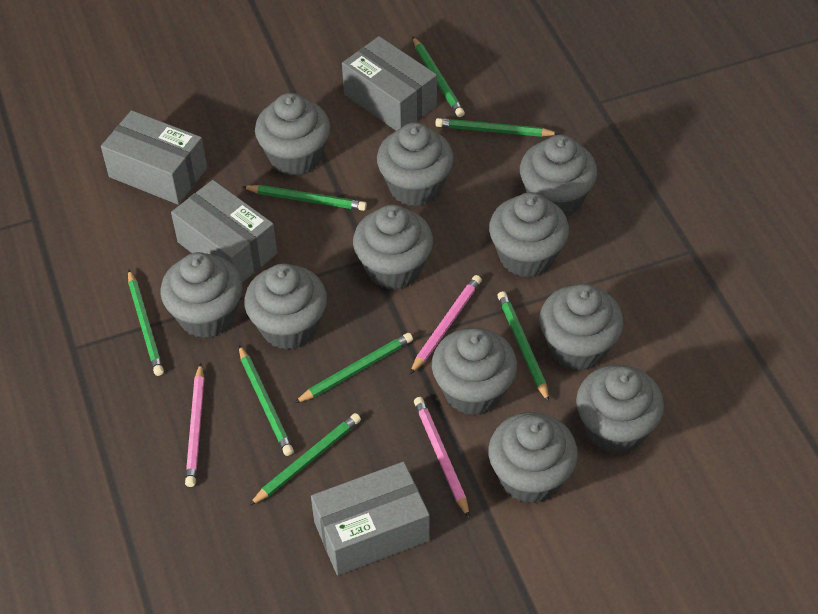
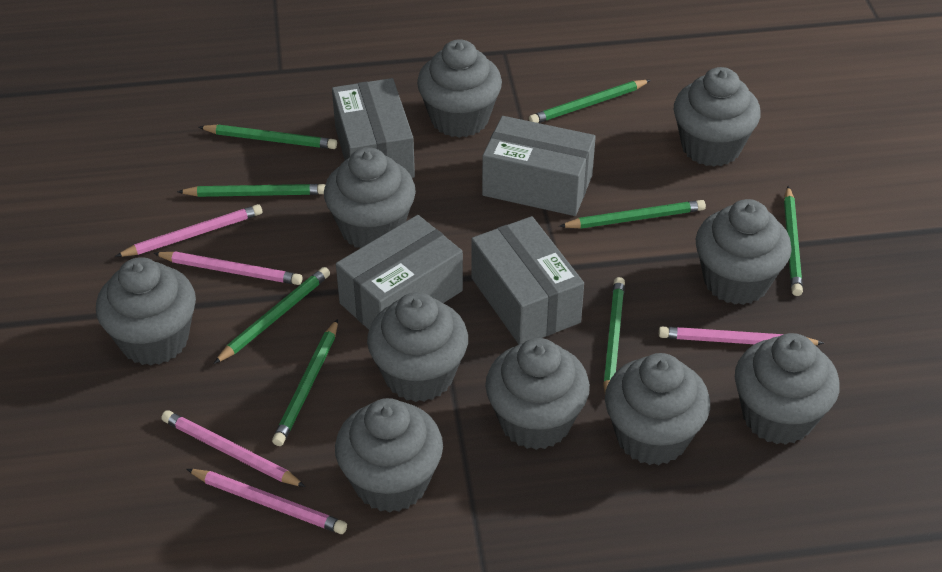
grey cupcake: 11 -> 10
pink pencil: 3 -> 5

